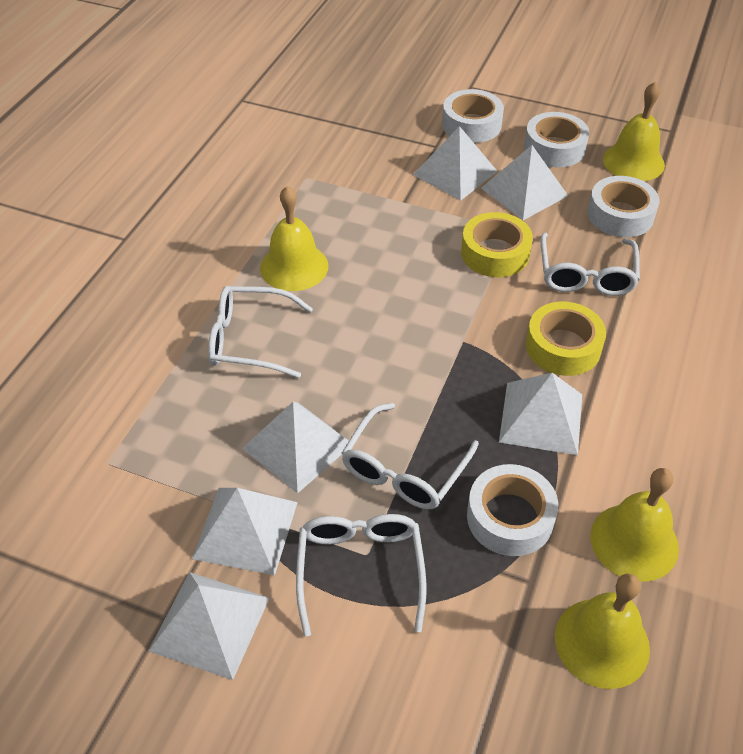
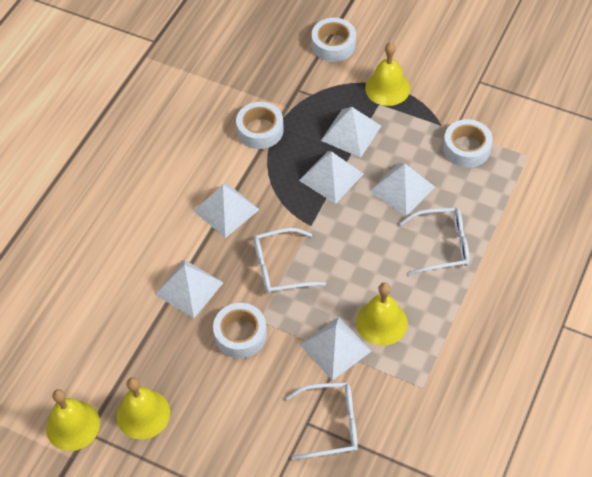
white glasses: 4 -> 3
yellow tape: 2 -> 0

